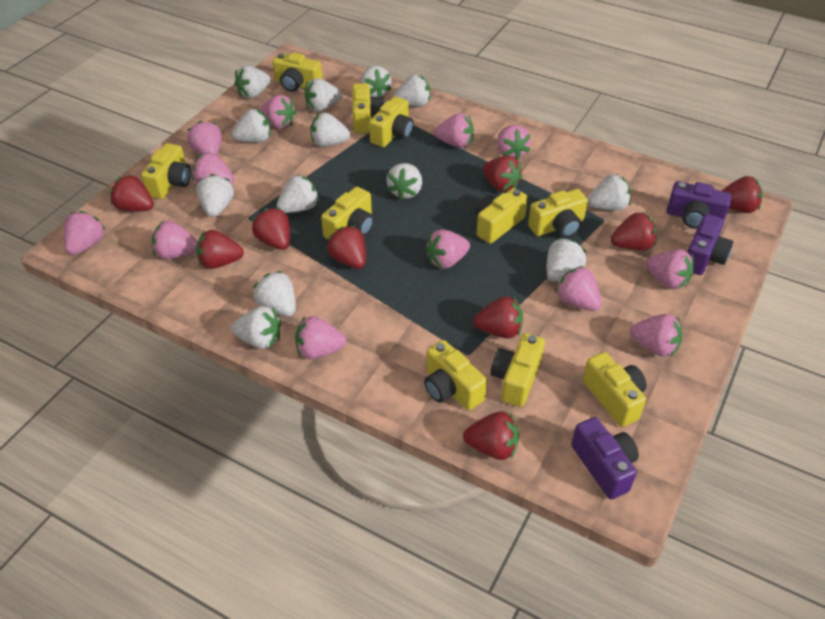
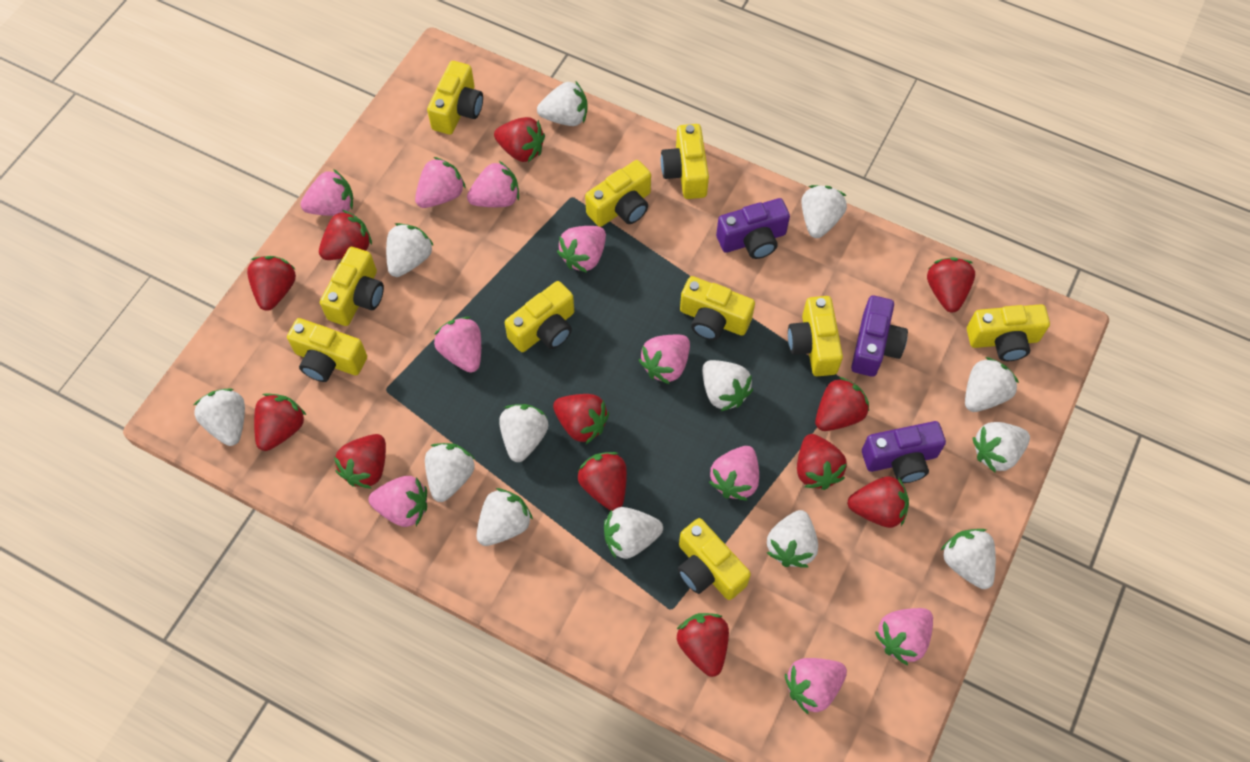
pink strawberry: 12 -> 10
red strawberry: 9 -> 12

